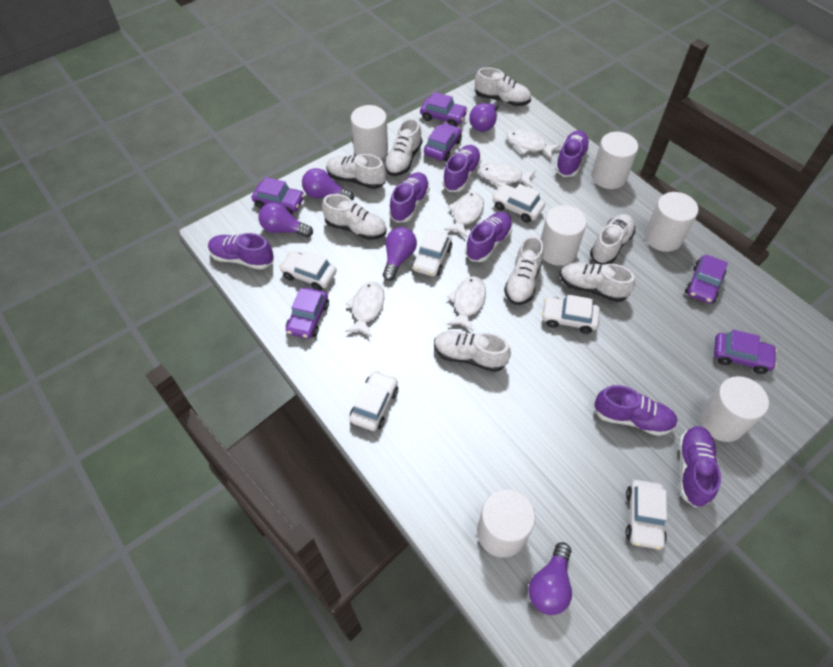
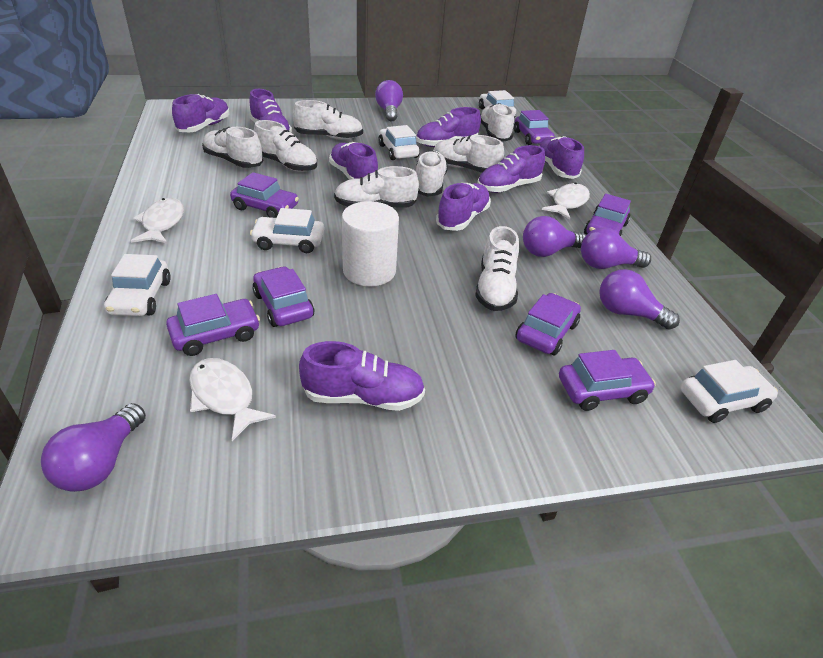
purple car: 6 -> 7
purple shoe: 7 -> 8
white car: 6 -> 5
white cylinder: 6 -> 1
white fish: 5 -> 3

